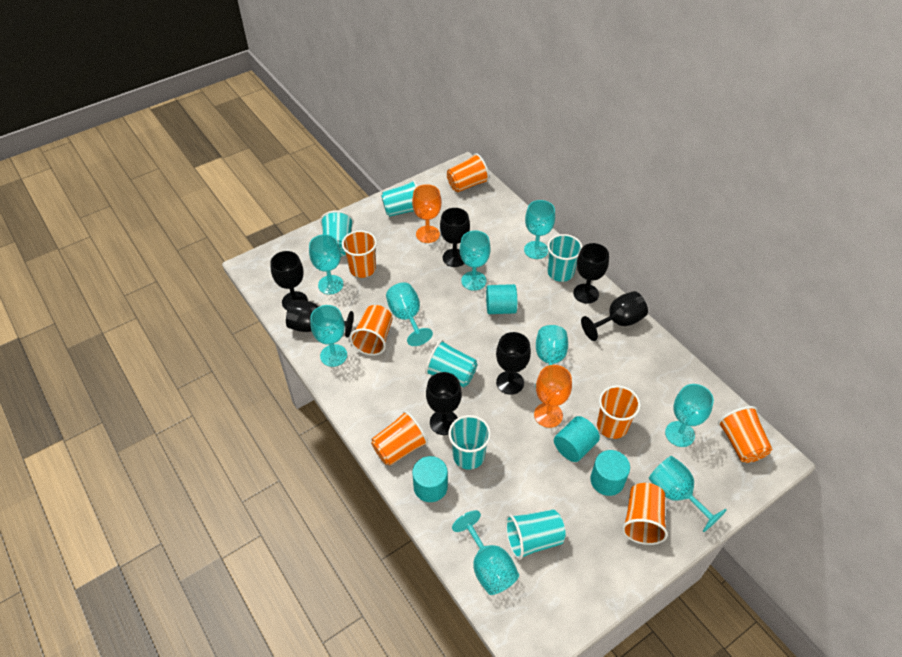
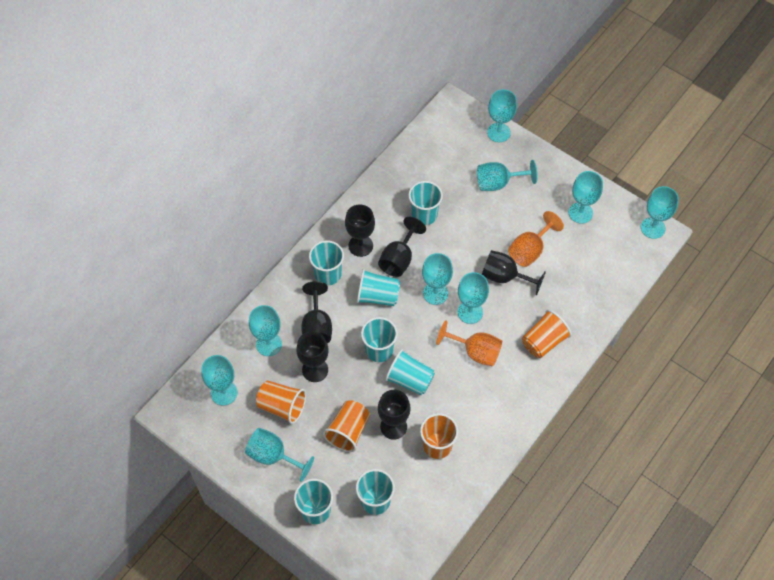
black goblet: 7 -> 6
orange cup: 7 -> 4
turquoise cup: 6 -> 7
turquoise cylinder: 4 -> 0

